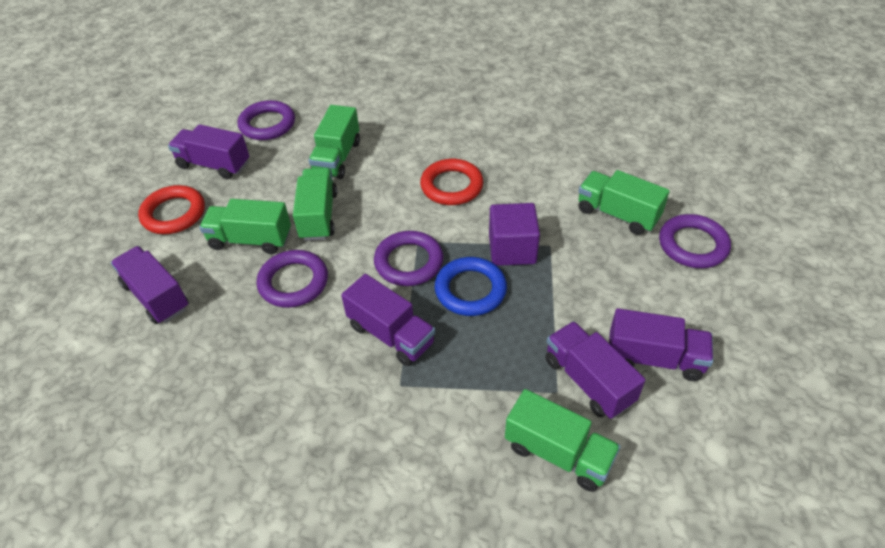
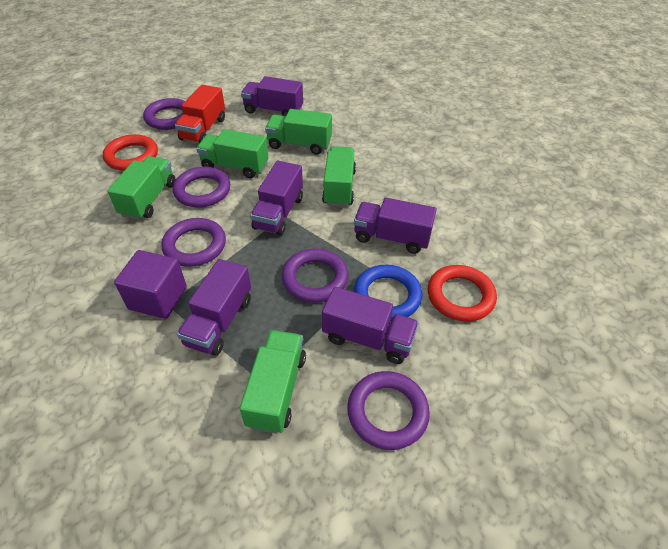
purple ring: 4 -> 5
red truck: 0 -> 1

